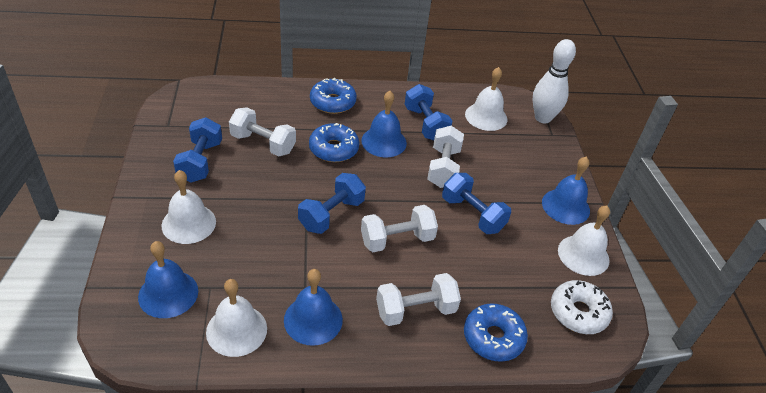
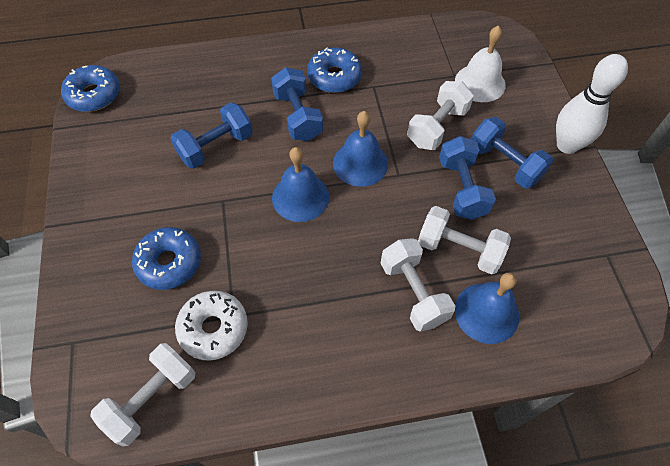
blue bell: 4 -> 3
white bell: 4 -> 1

